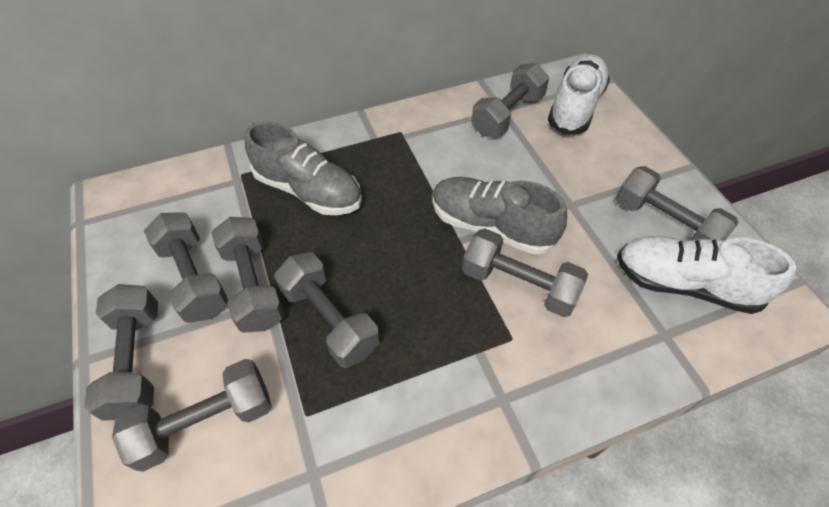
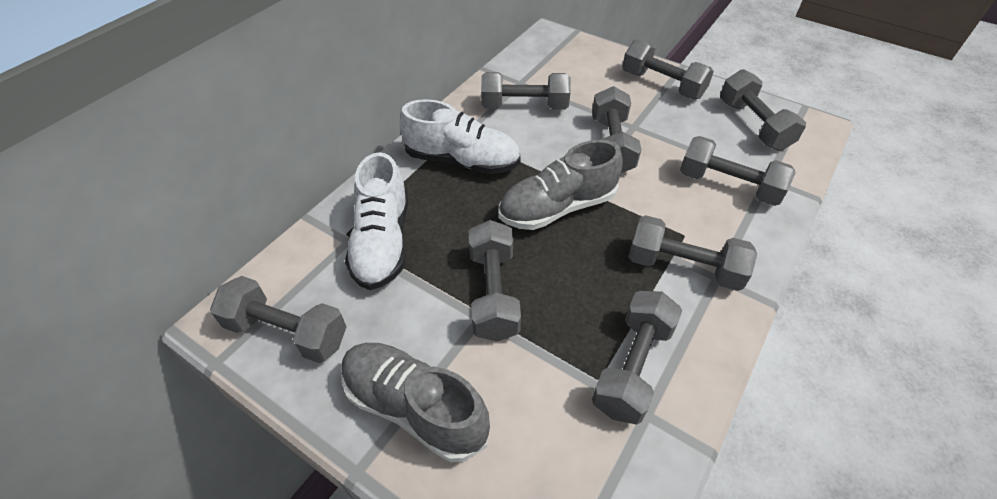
grey dumbbell: 8 -> 9

